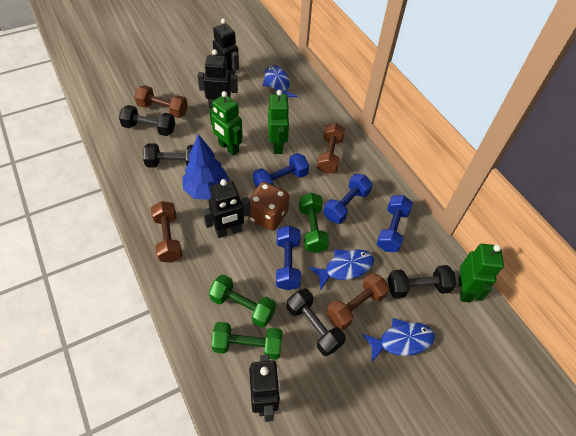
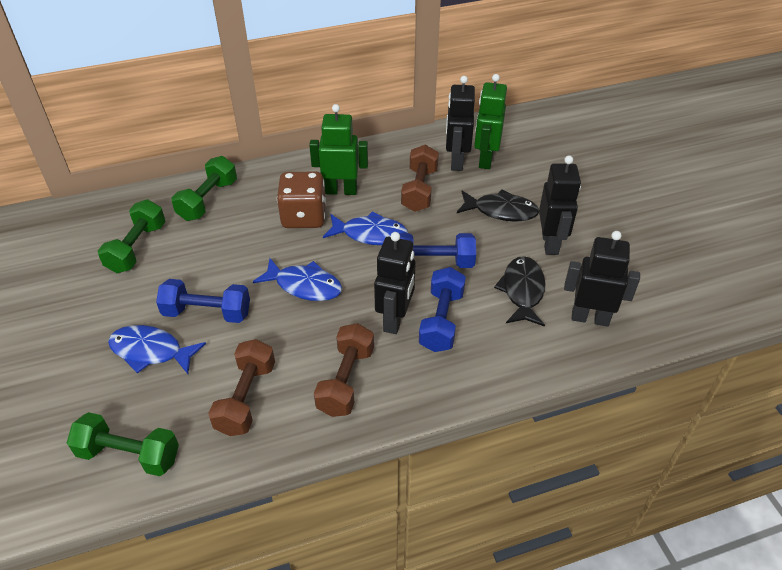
black dumbbell: 4 -> 0
black fish: 0 -> 2
blue dumbbell: 4 -> 3
blue tree: 1 -> 0
brown dumbbell: 4 -> 3
green robot: 3 -> 2

